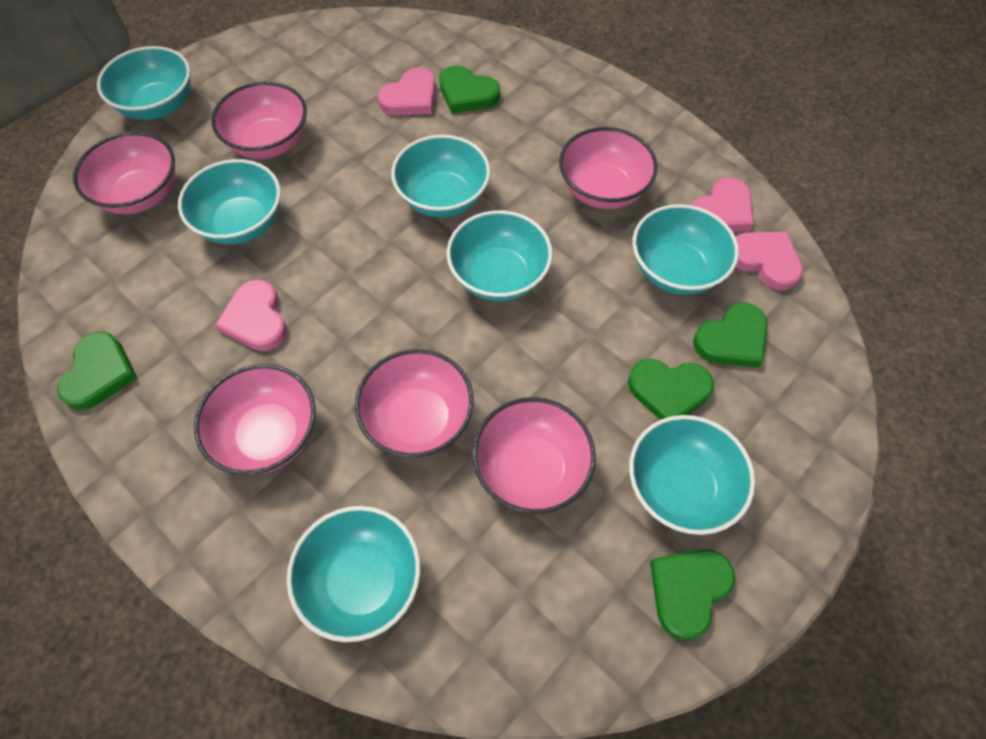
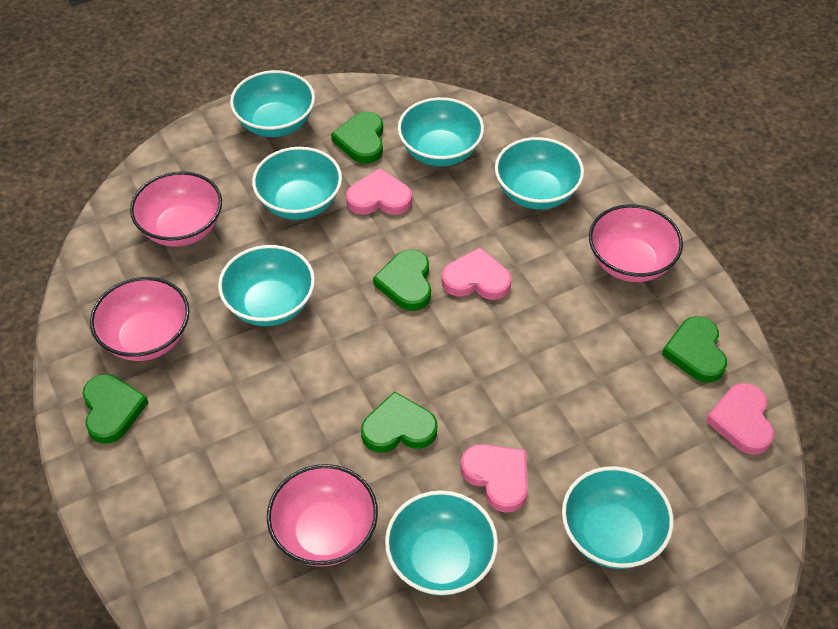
pink bowl: 6 -> 4

